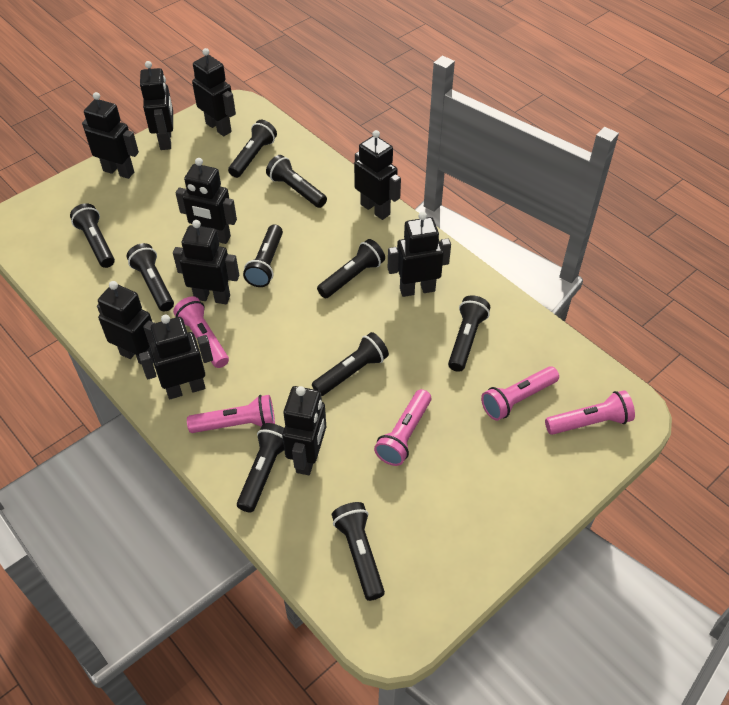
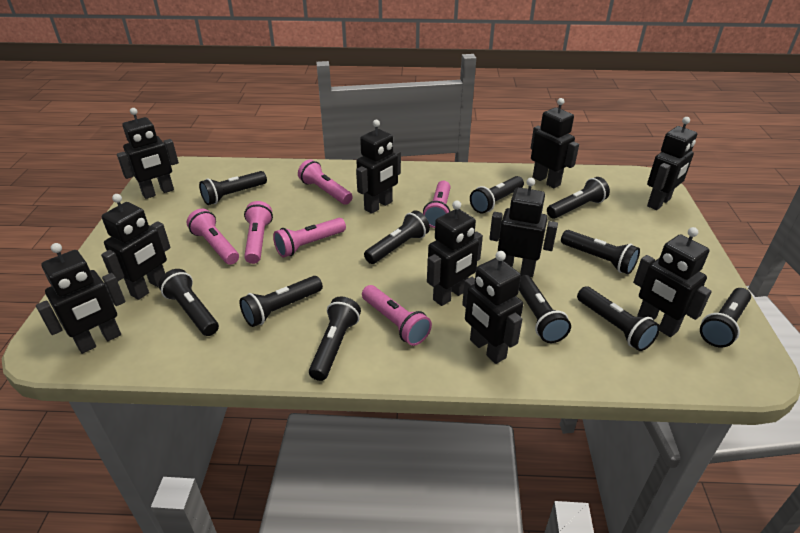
black flashlight: 10 -> 11
pink flashlight: 5 -> 6

